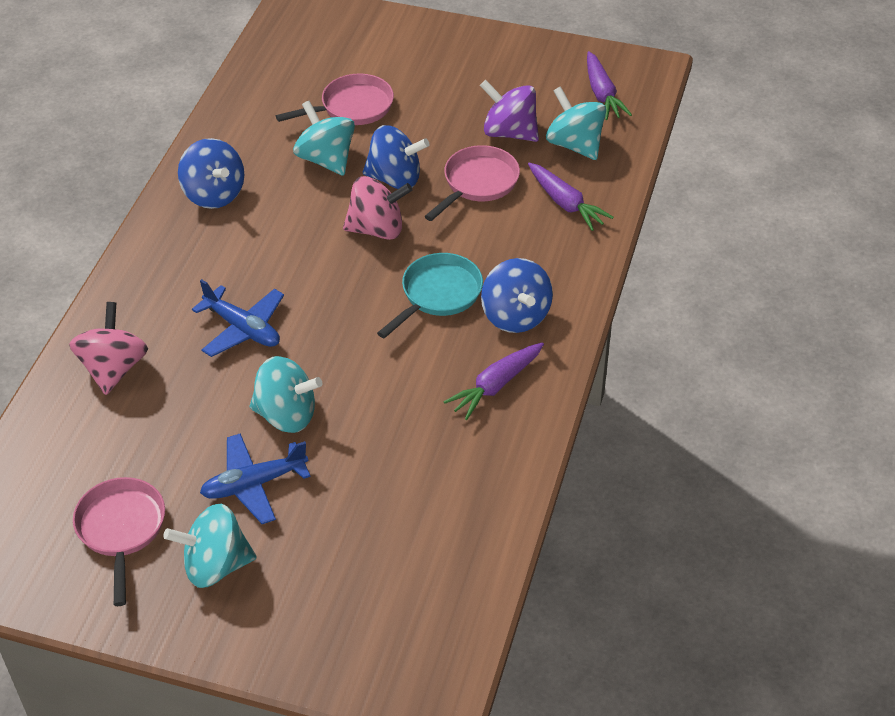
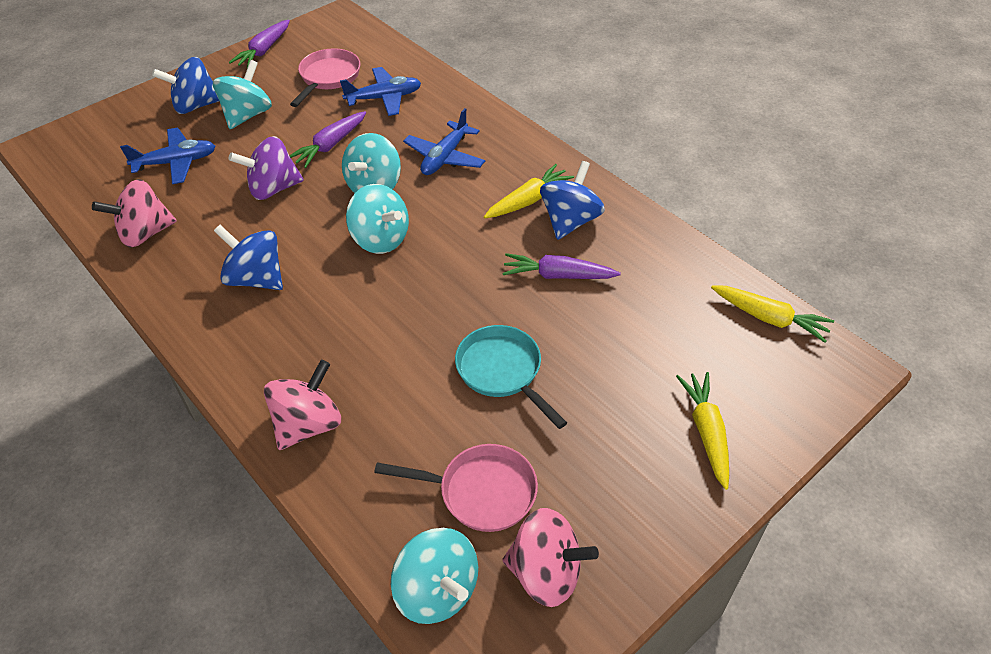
blue plane: 2 -> 3
pink pan: 3 -> 2
pink spinning top: 2 -> 3
yellow carrot: 0 -> 3

